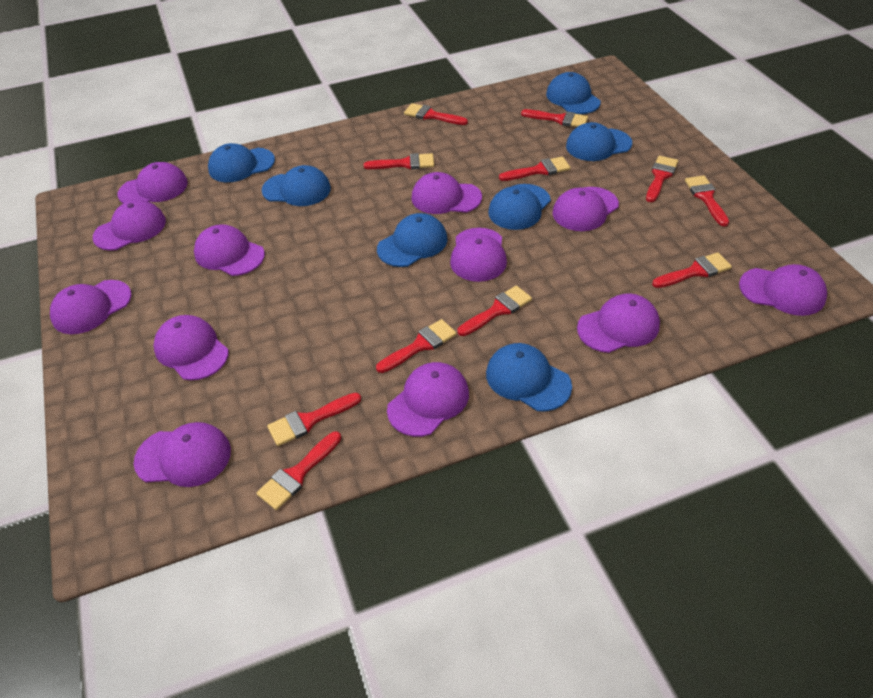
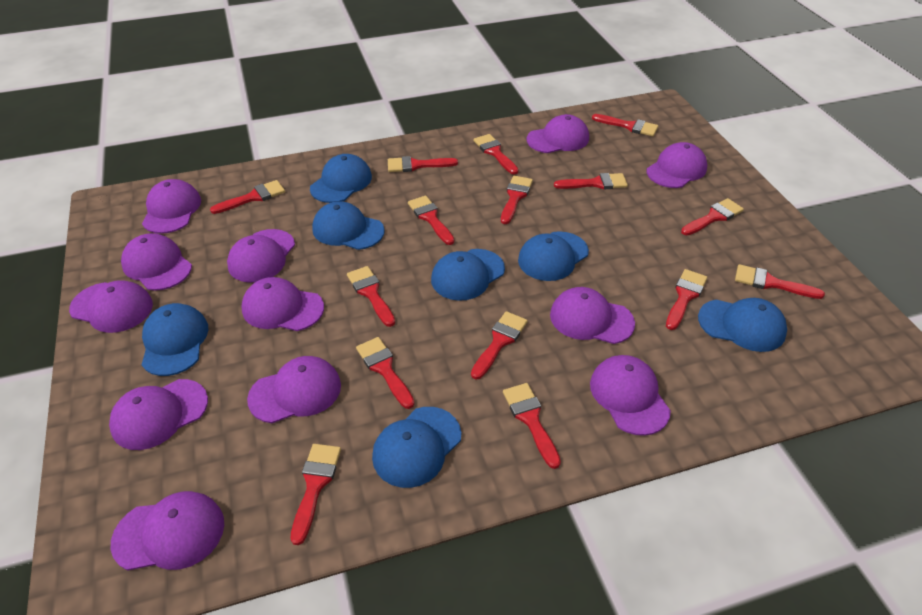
red brush: 11 -> 15

